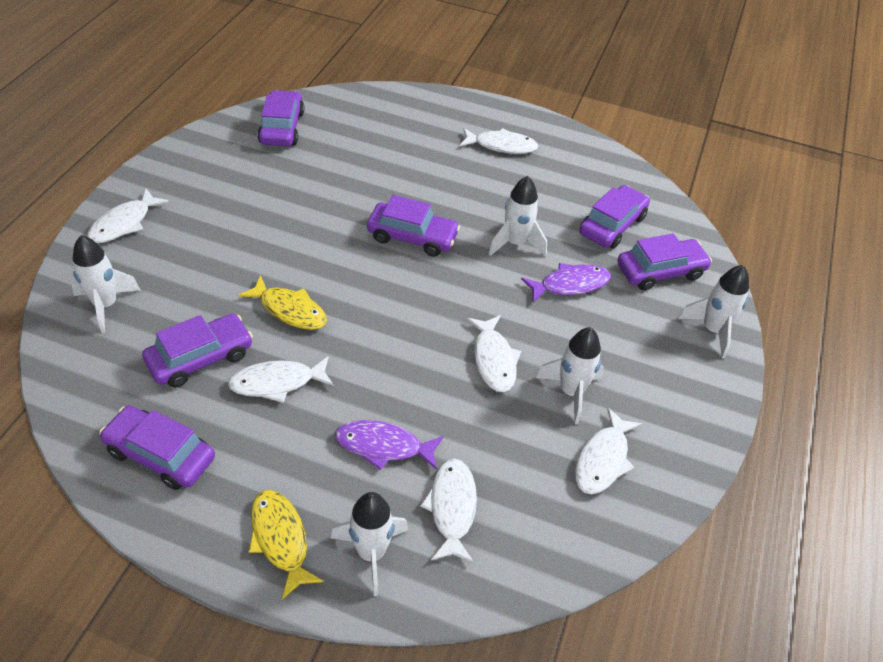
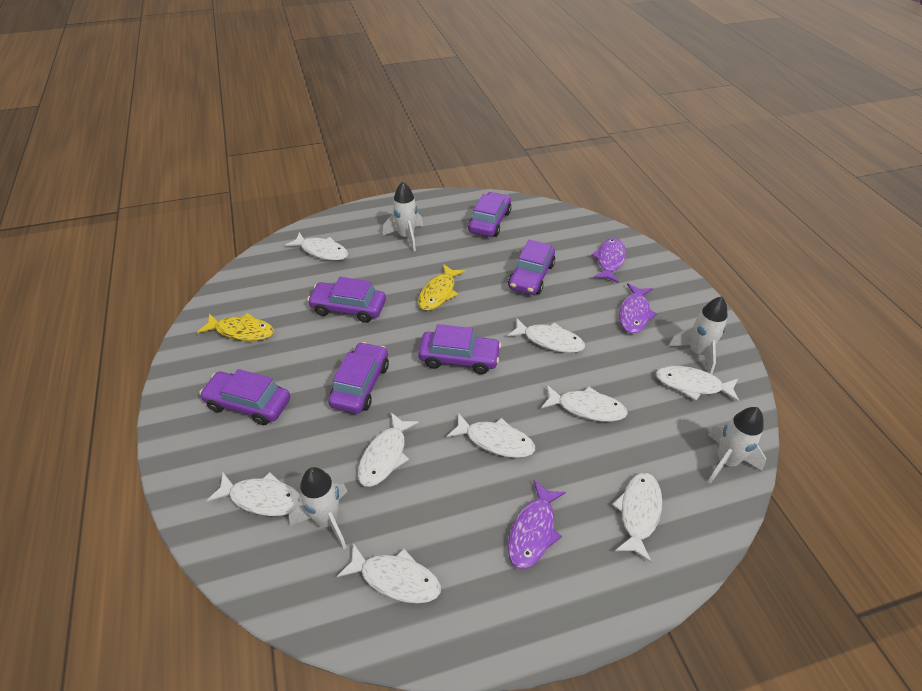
purple fish: 2 -> 3
white fish: 6 -> 9
white rocket: 5 -> 4

